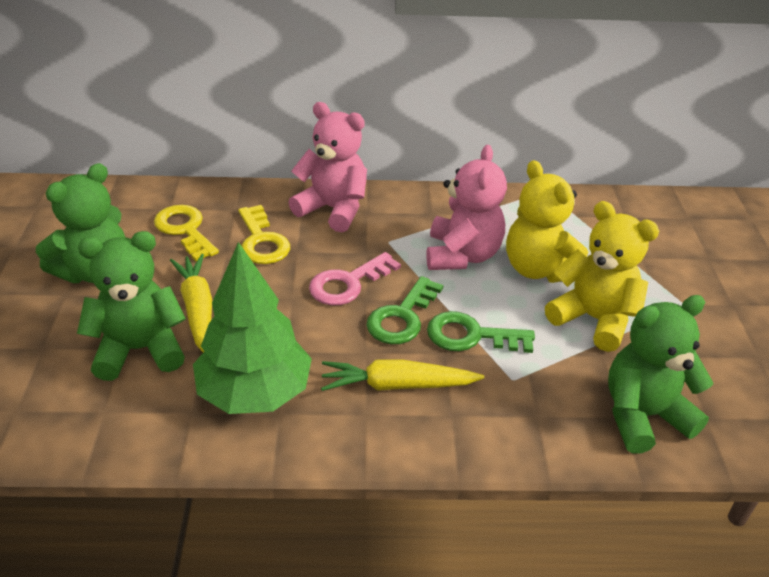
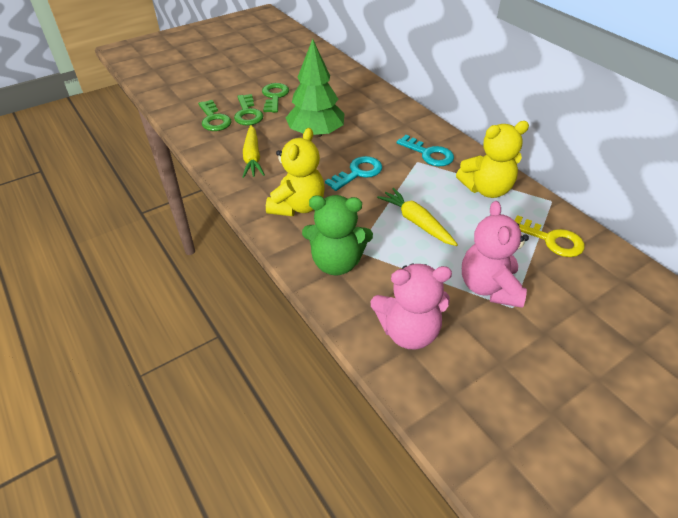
green key: 2 -> 3
green teddy bear: 3 -> 1
pink key: 1 -> 0
turquoise key: 0 -> 2
yellow key: 2 -> 1

